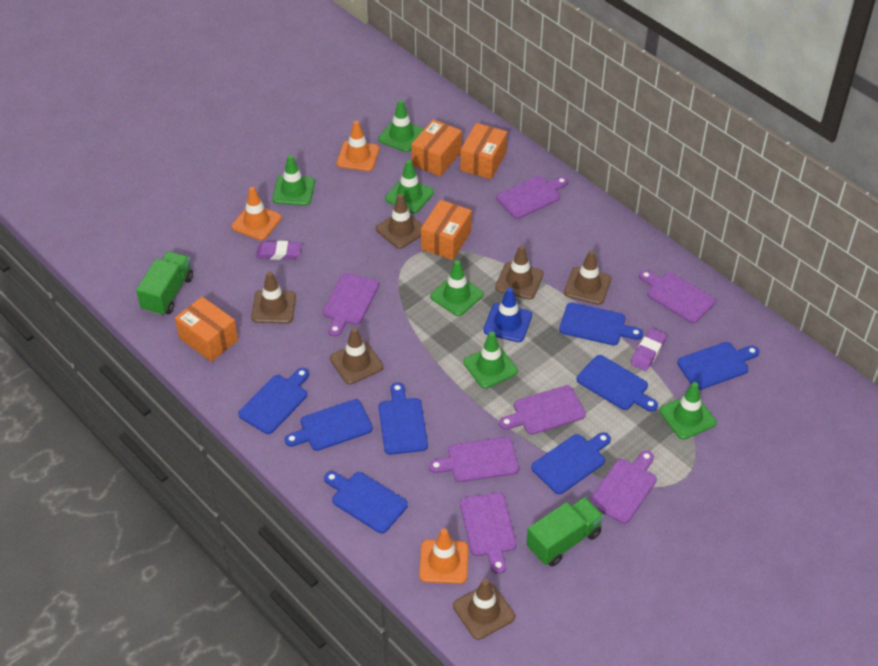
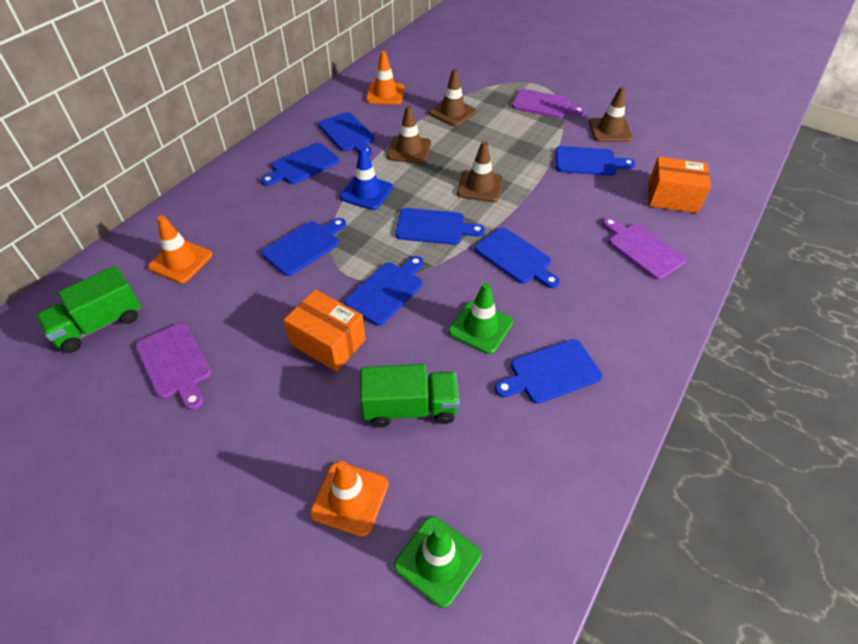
brown traffic cone: 6 -> 4
green traffic cone: 6 -> 2
orange box: 4 -> 2
purple cutting board: 7 -> 3
purple eraser: 2 -> 0

